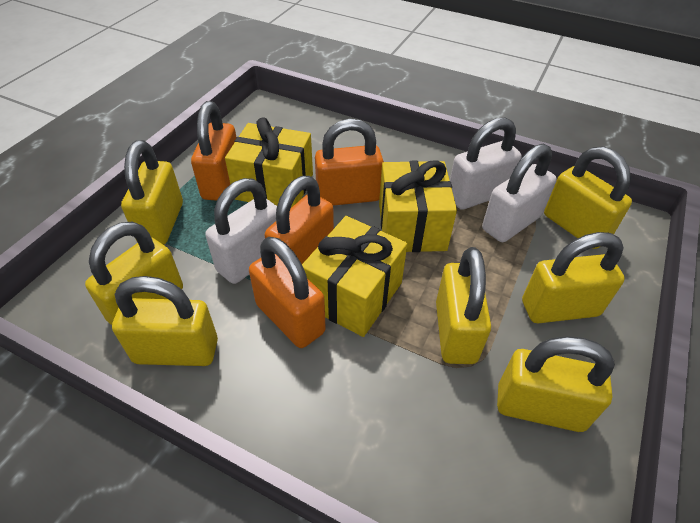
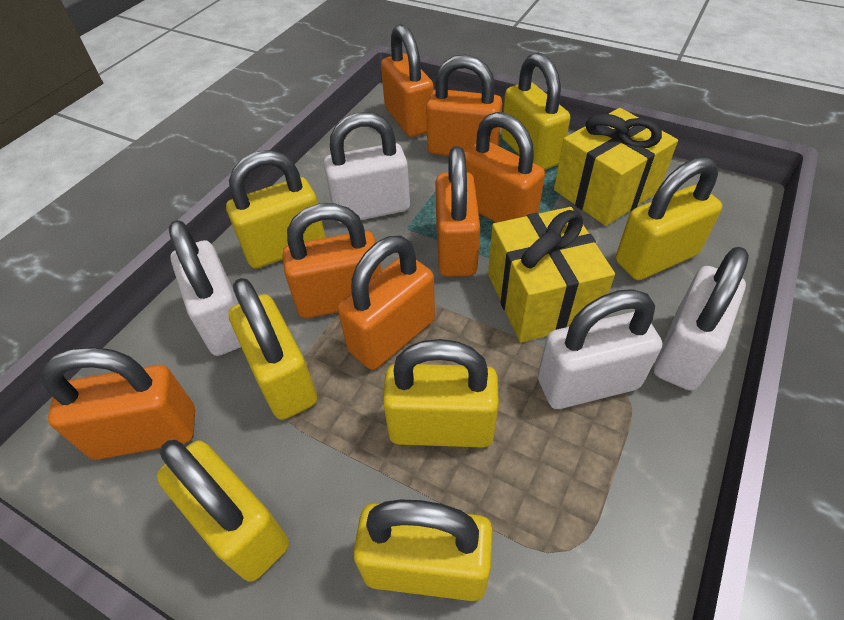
orange padlock: 4 -> 7
white padlock: 3 -> 4
yellow gift: 3 -> 2

